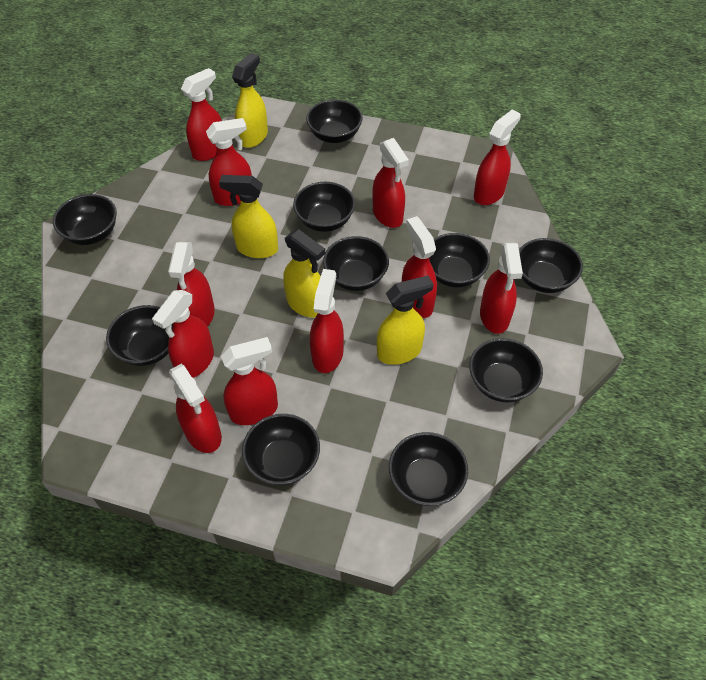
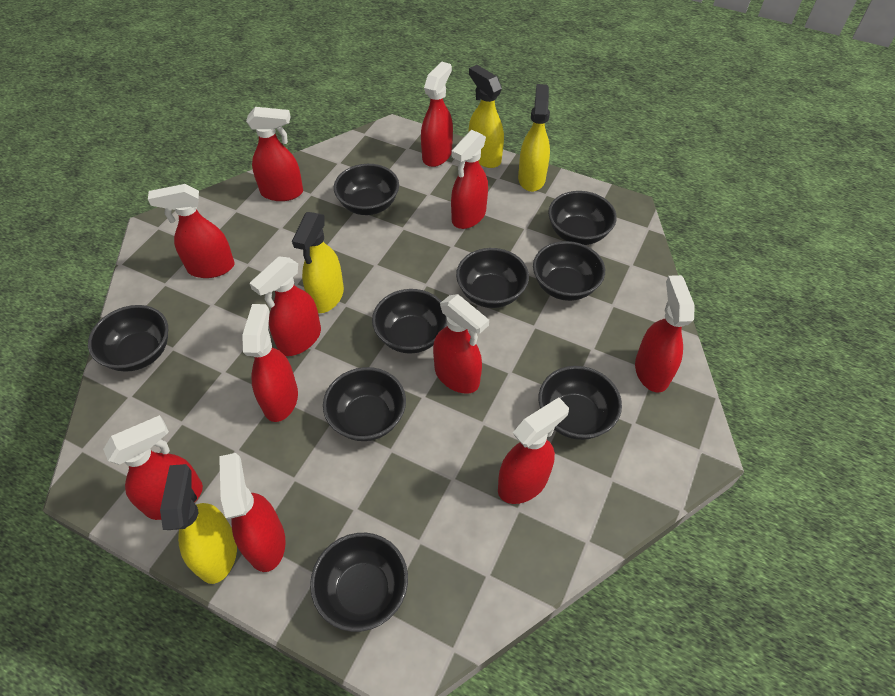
black bowl: 10 -> 9

